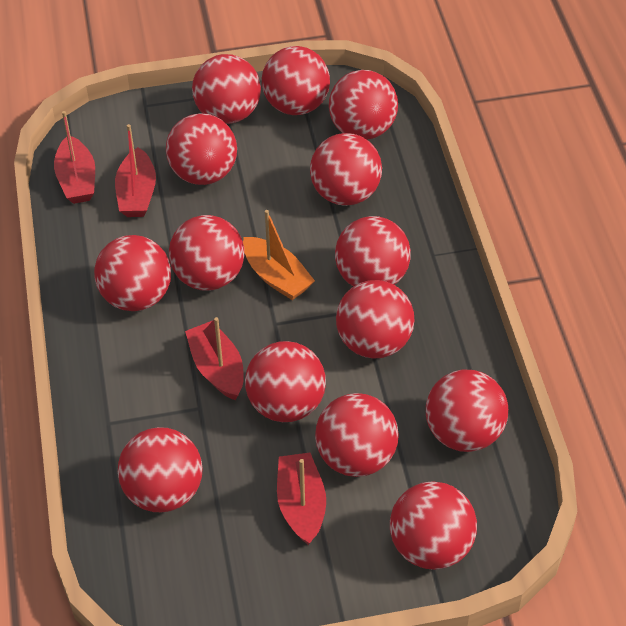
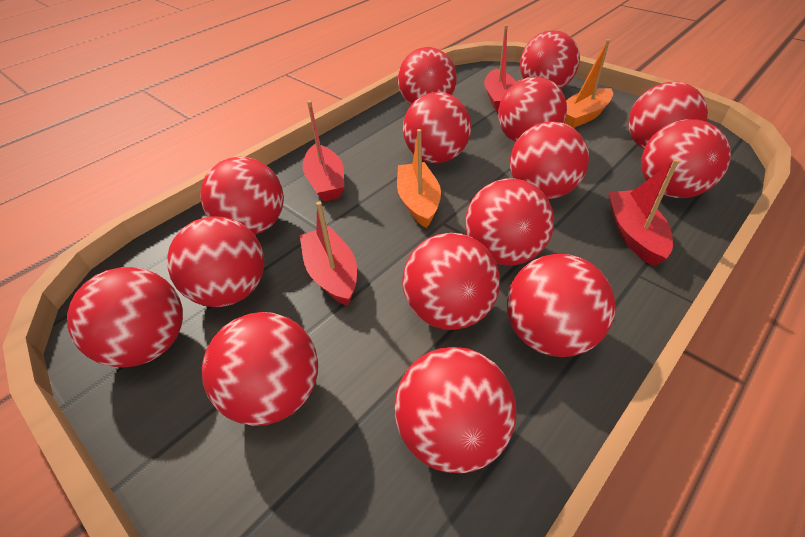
orange boat: 1 -> 2
red ball: 14 -> 15

